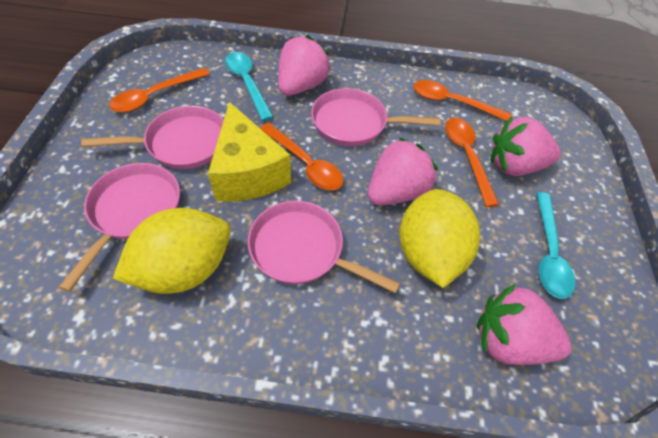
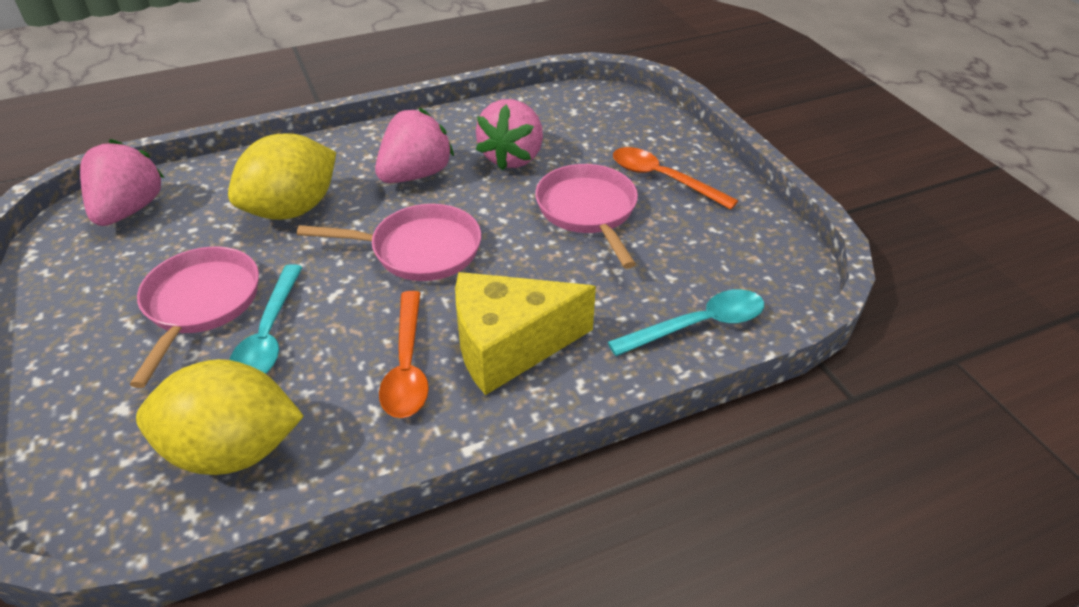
orange spoon: 4 -> 2
pink pan: 4 -> 3
pink strawberry: 4 -> 3

